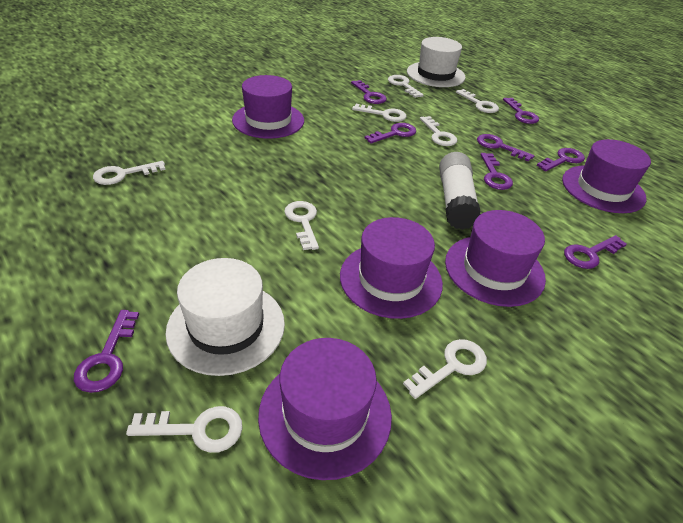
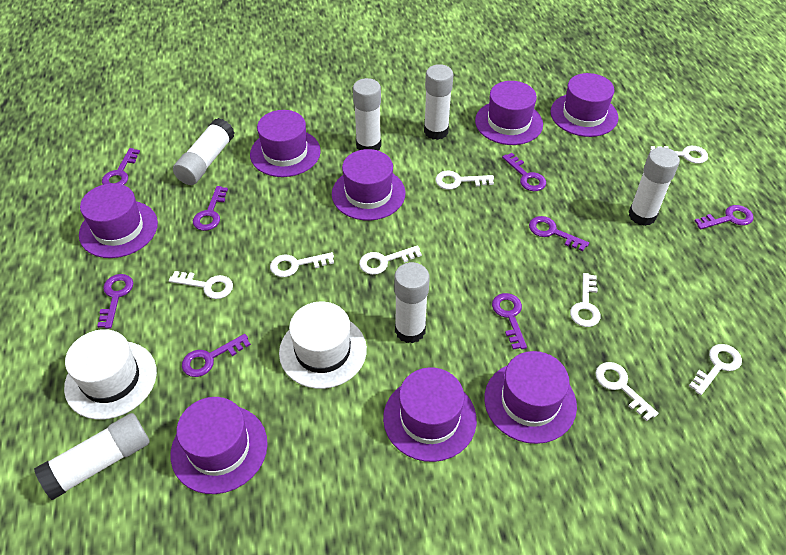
purple hat: 5 -> 8
white glue stick: 1 -> 6

